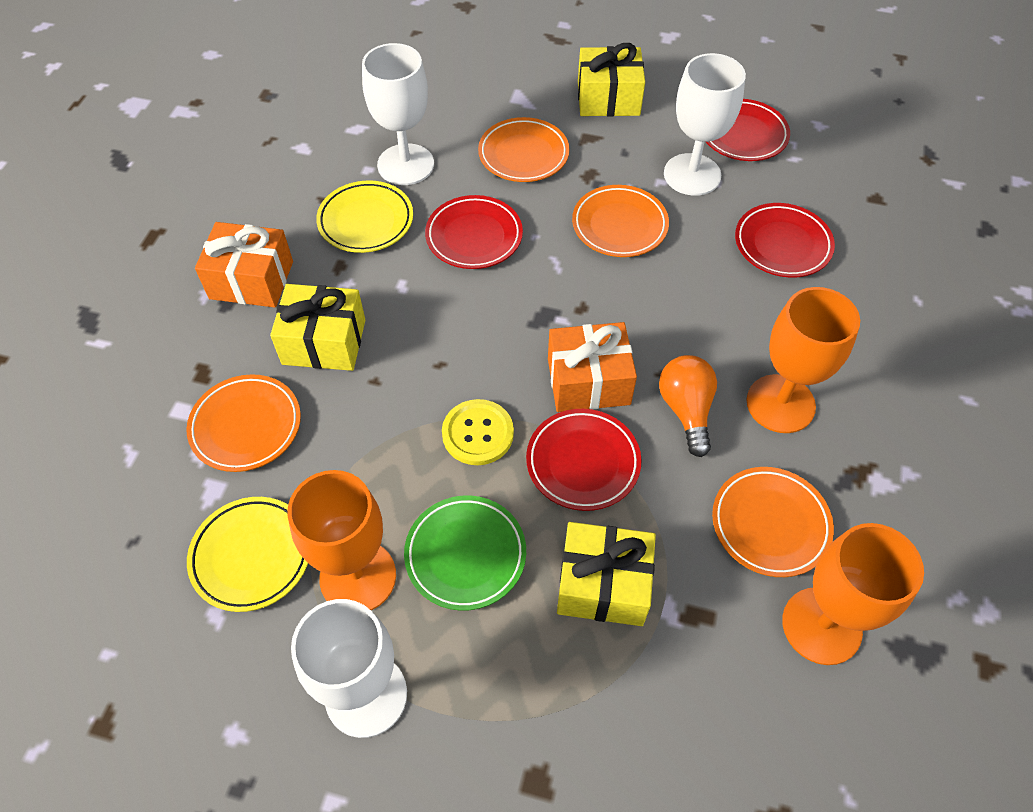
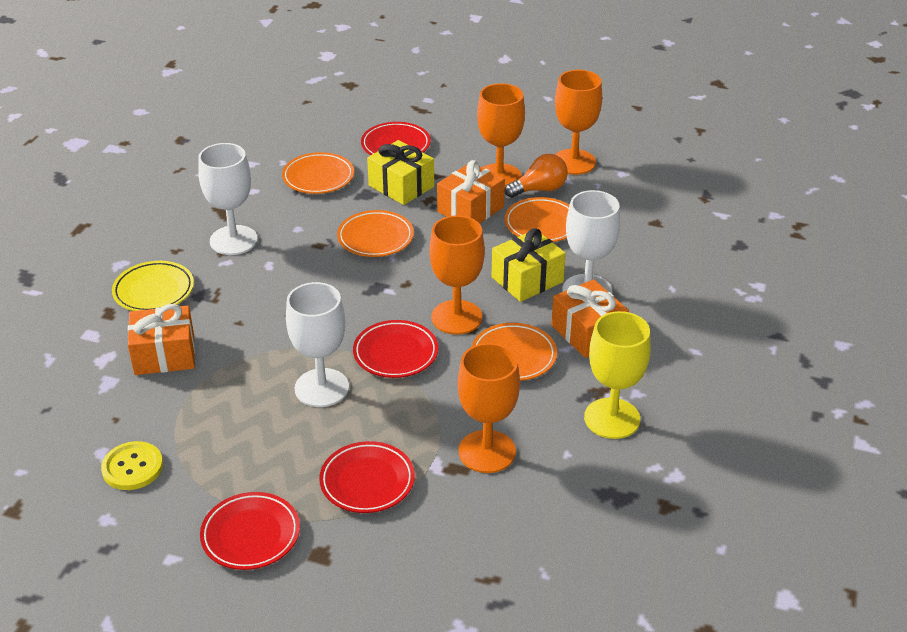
green plate: 1 -> 0
orange gift: 2 -> 3
orange goblet: 3 -> 4
yellow gift: 3 -> 2
yellow goblet: 0 -> 1
yellow plate: 2 -> 1

